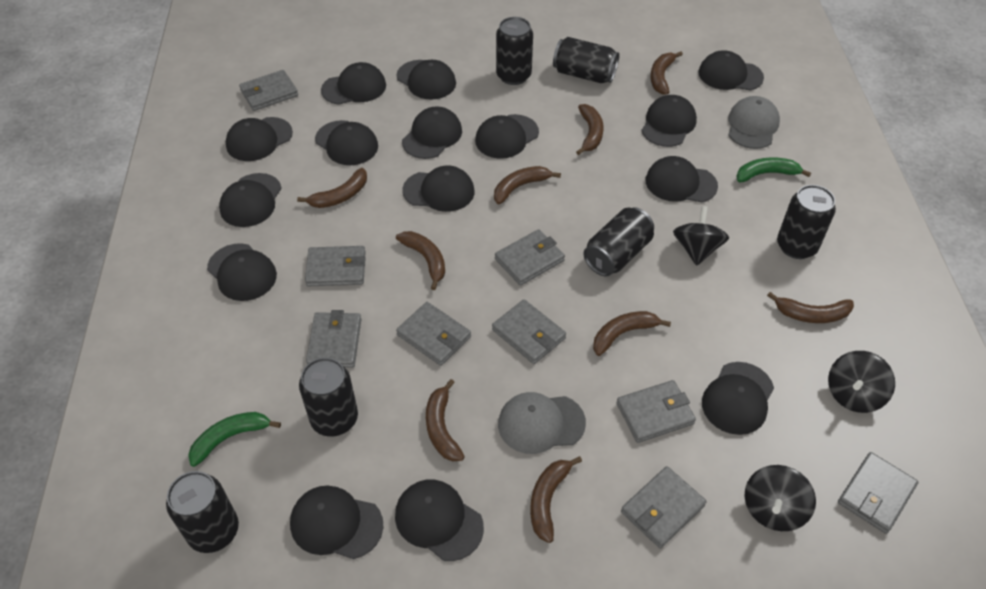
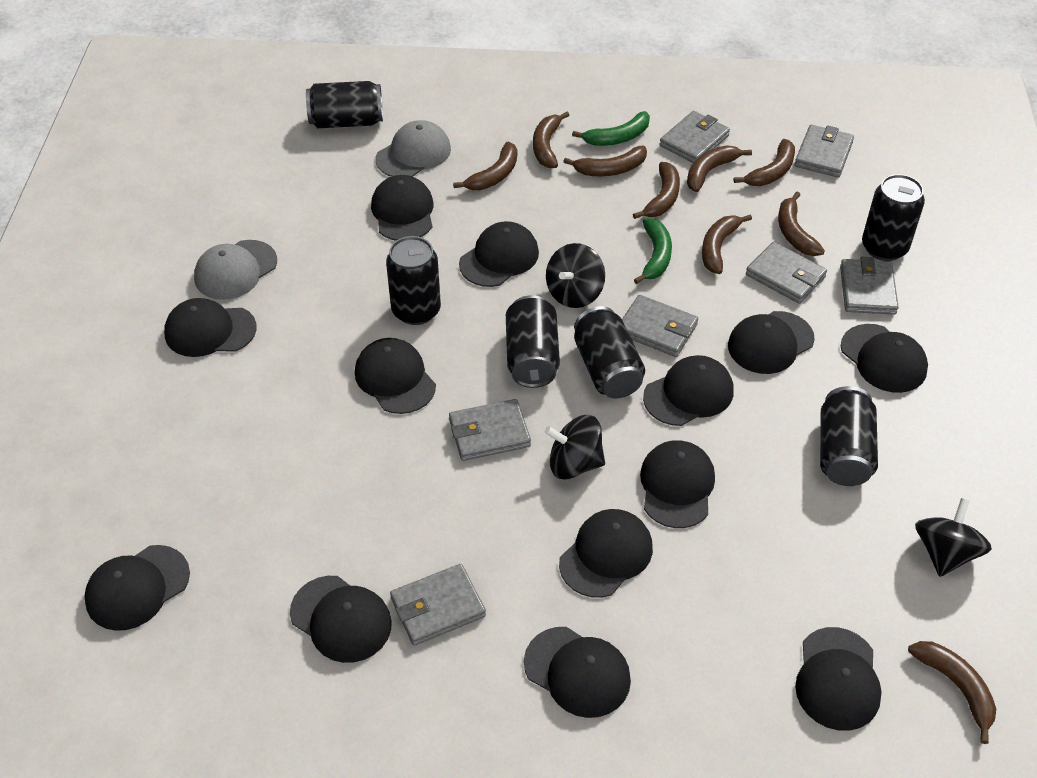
black cap: 15 -> 13
grey wallet: 9 -> 7

